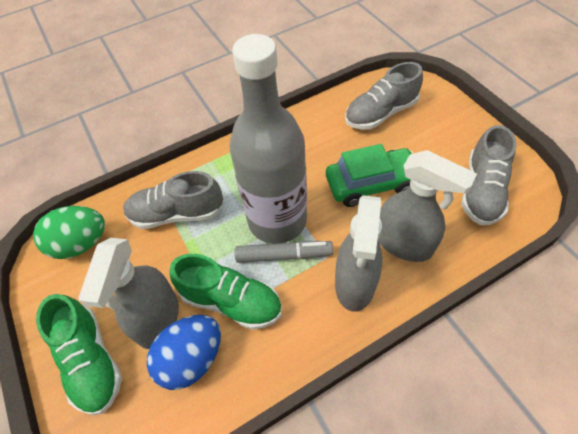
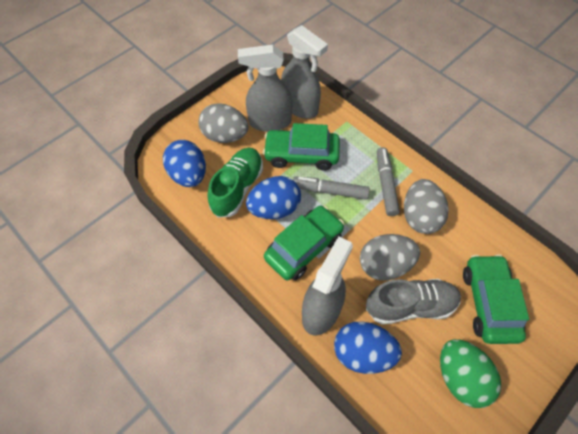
blue egg: 1 -> 3
green car: 1 -> 3
green shoe: 2 -> 1
grey bottle: 1 -> 0
grey egg: 0 -> 3
grey marker: 1 -> 2
grey shoe: 3 -> 1

